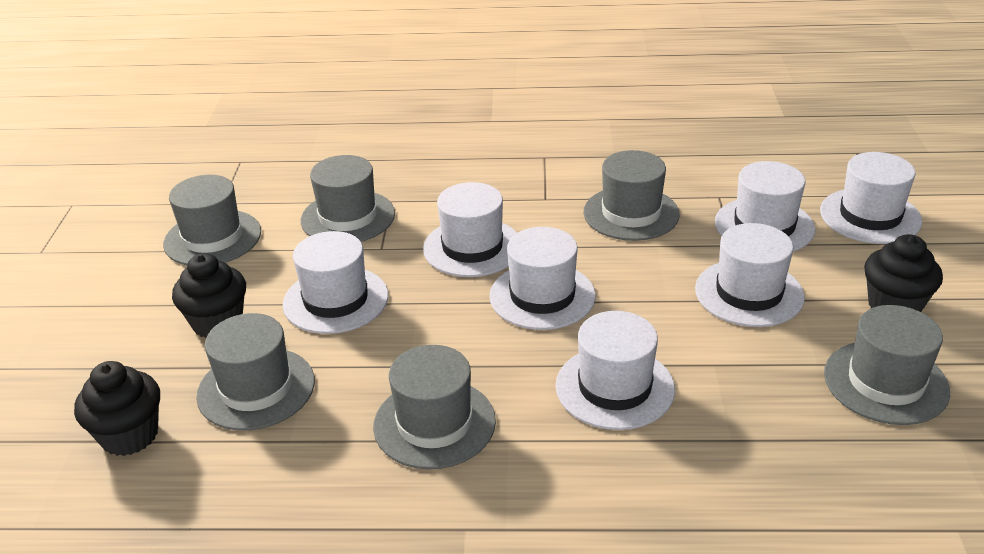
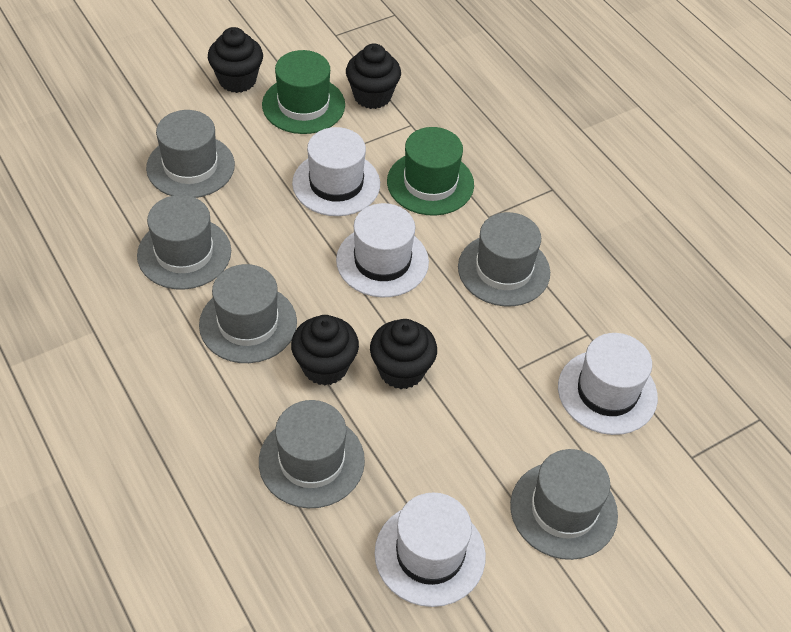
black cupcake: 3 -> 4
green hat: 0 -> 2
white hat: 7 -> 4

